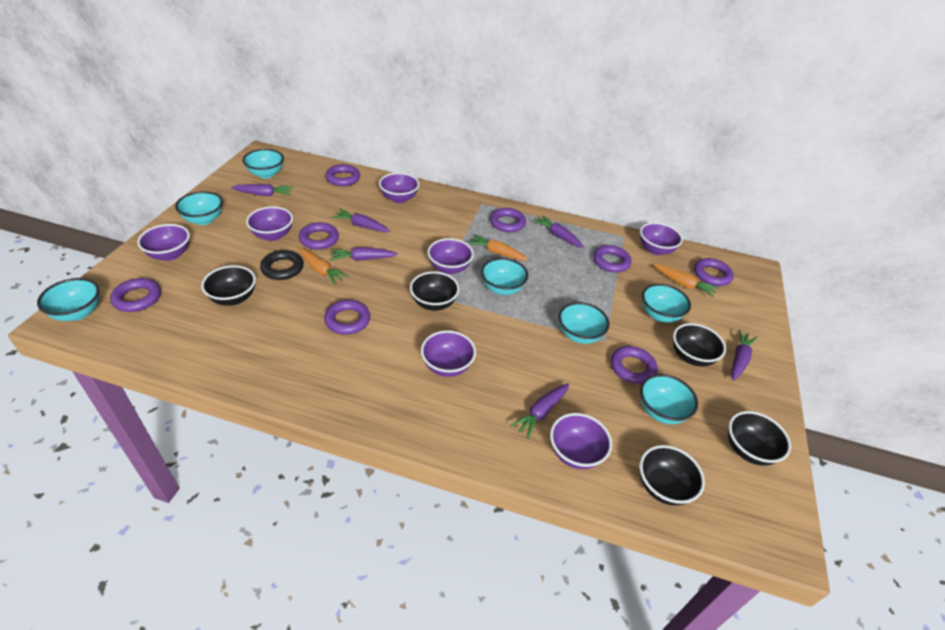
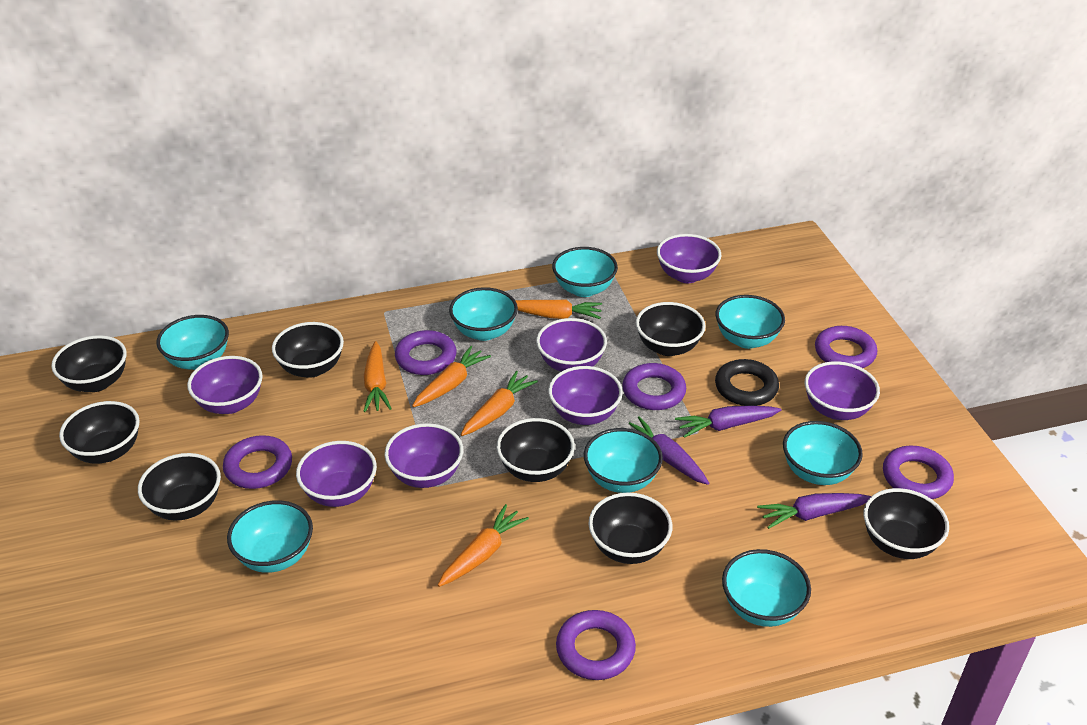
black bowl: 5 -> 8
orange carrot: 3 -> 5
purple carrot: 6 -> 3
purple ring: 8 -> 6
turquoise bowl: 7 -> 8

